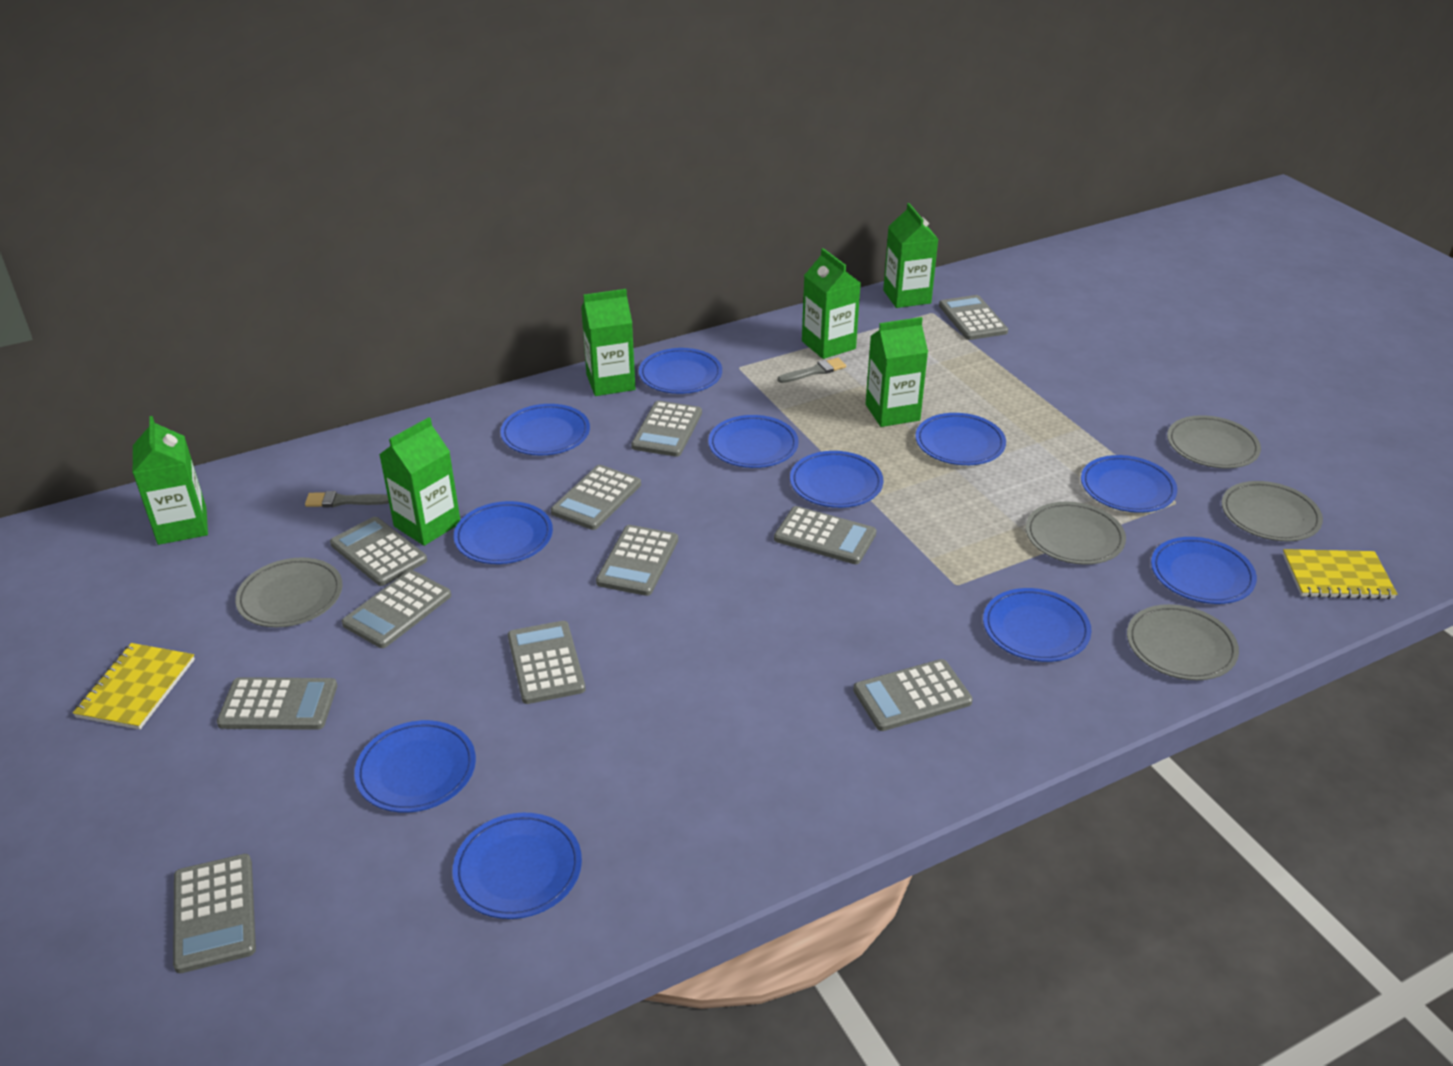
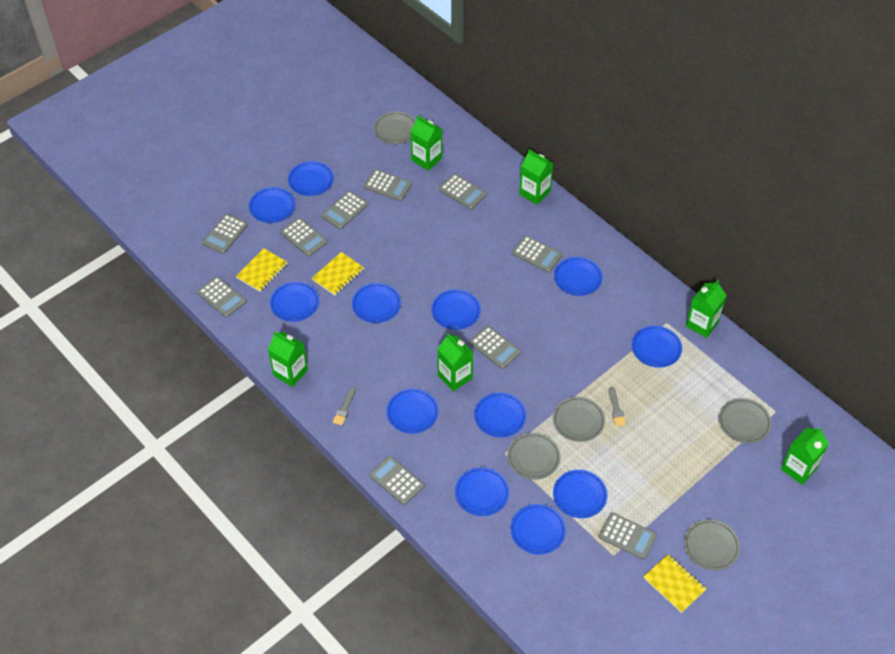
blue plate: 11 -> 12
grey calculator: 11 -> 10
yellow notebook: 2 -> 3

